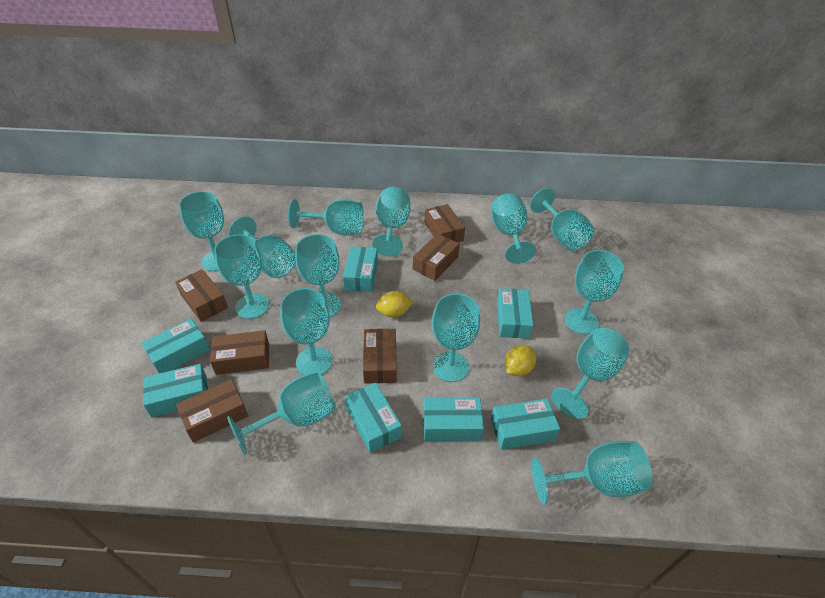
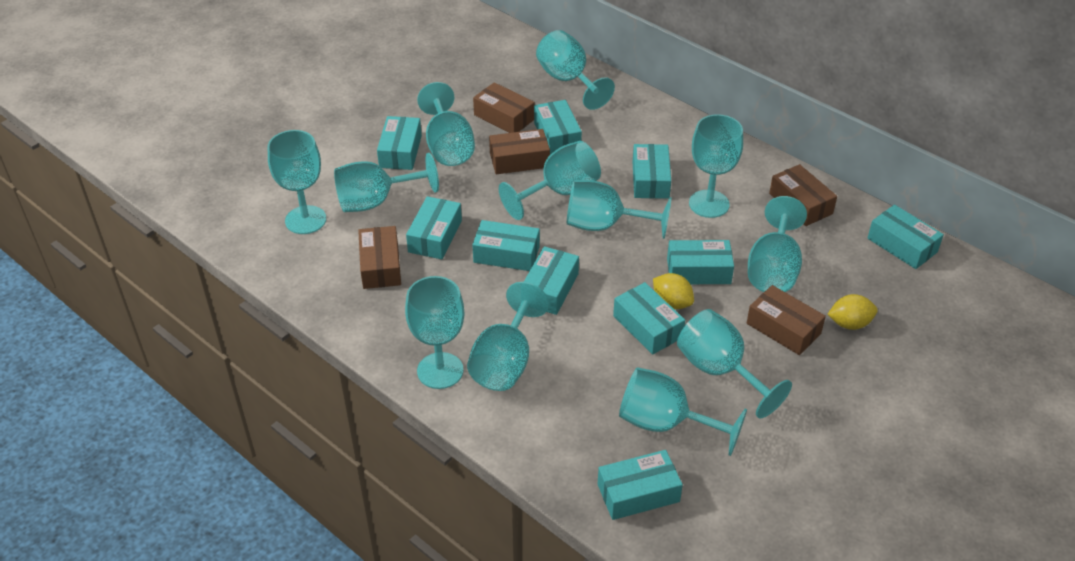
brown box: 6 -> 5
turquoise box: 7 -> 10
turquoise goblet: 14 -> 12

